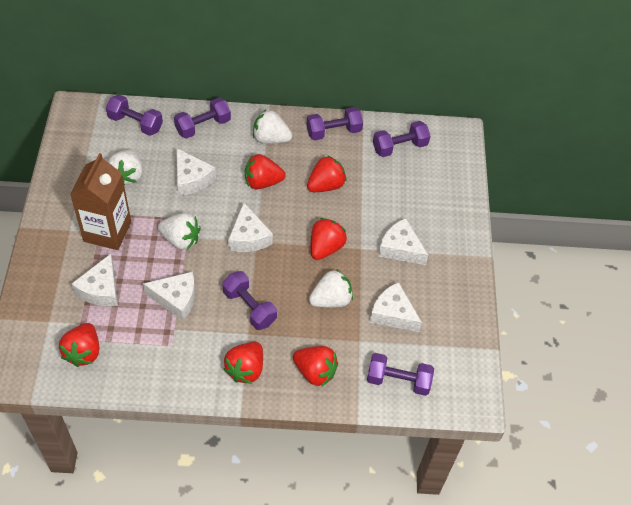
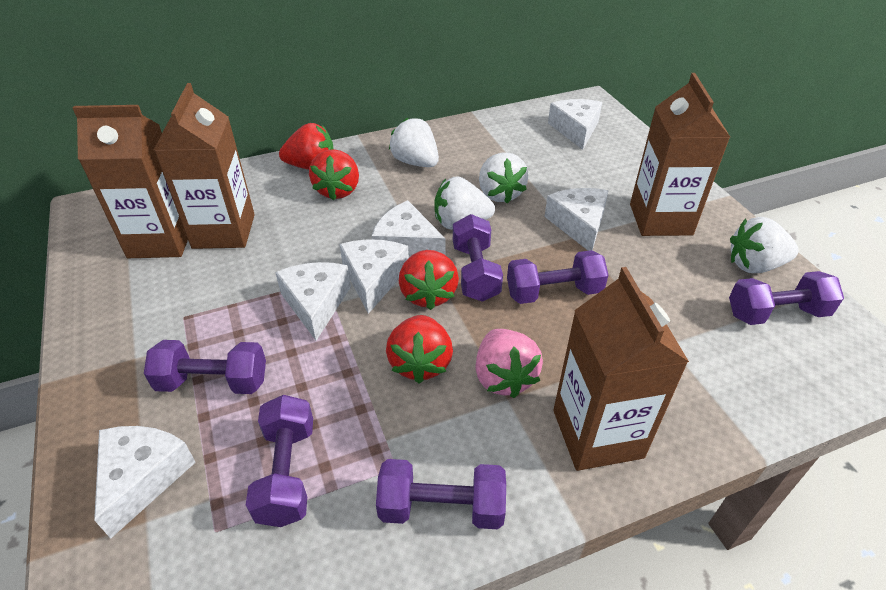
brown carton: 1 -> 4
pink strawberry: 0 -> 1
red strawberry: 6 -> 4

